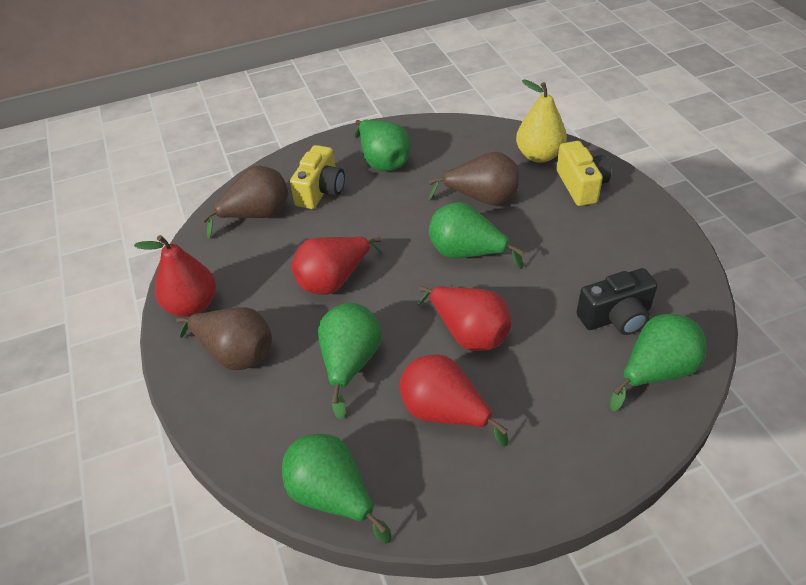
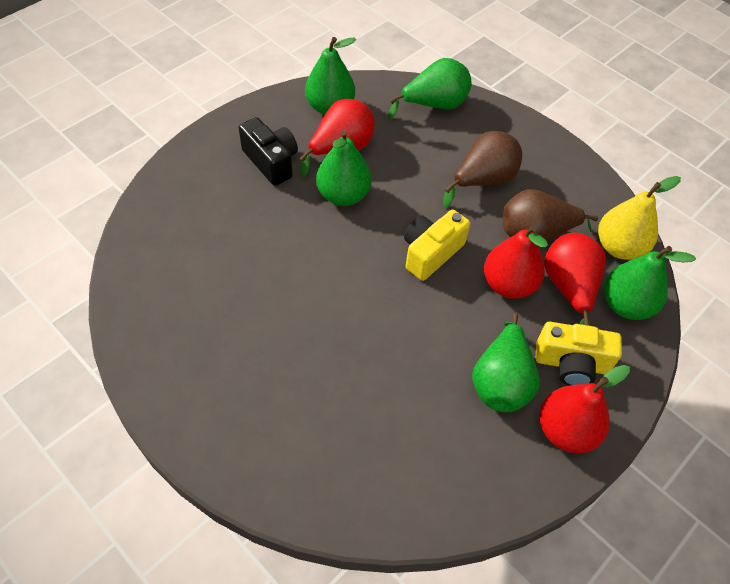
brown pear: 3 -> 2

